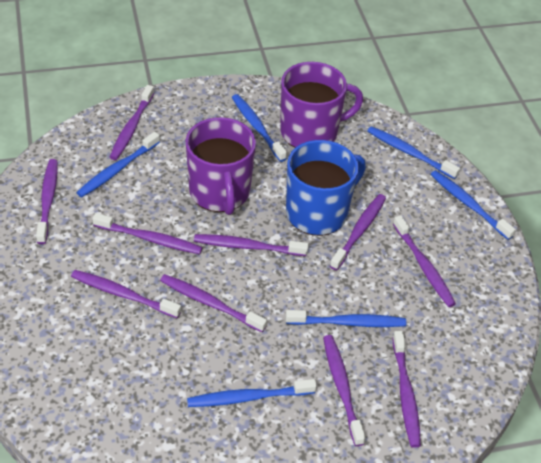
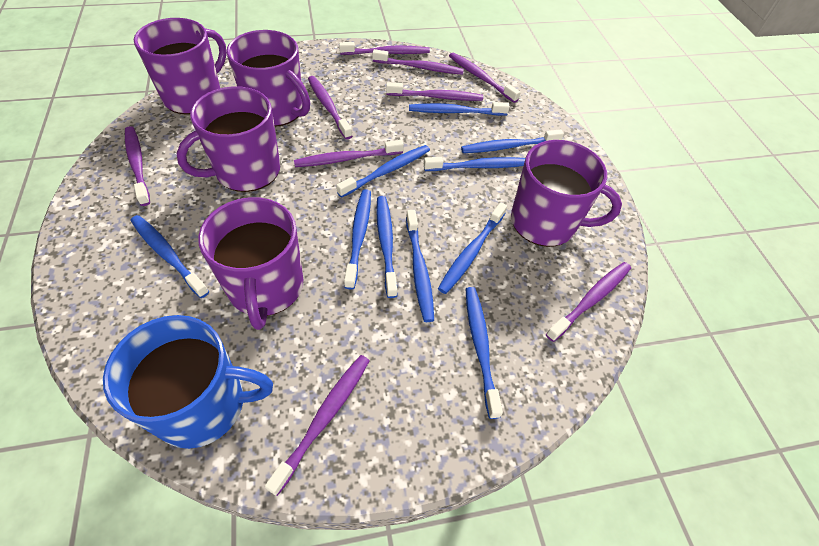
blue toothbrush: 6 -> 10
purple mug: 2 -> 5
purple toothbrush: 10 -> 9

